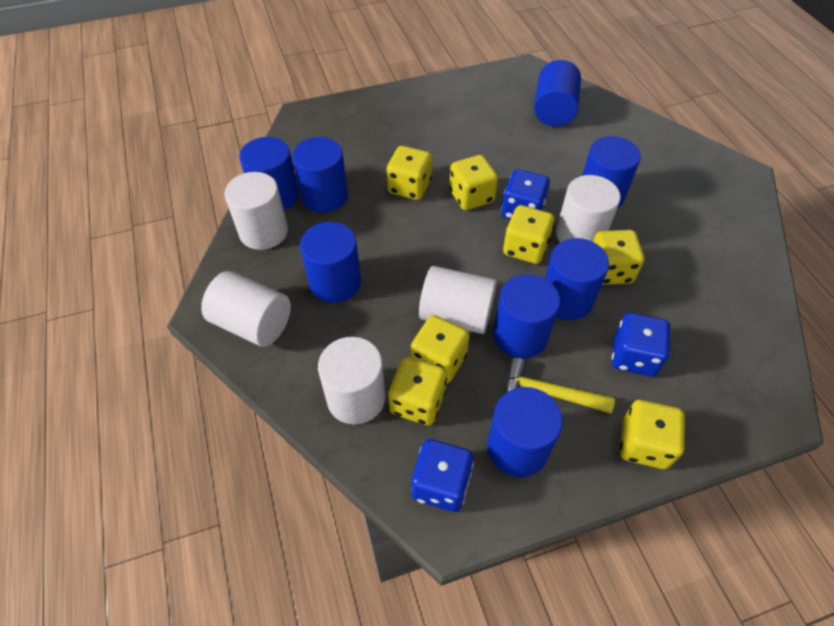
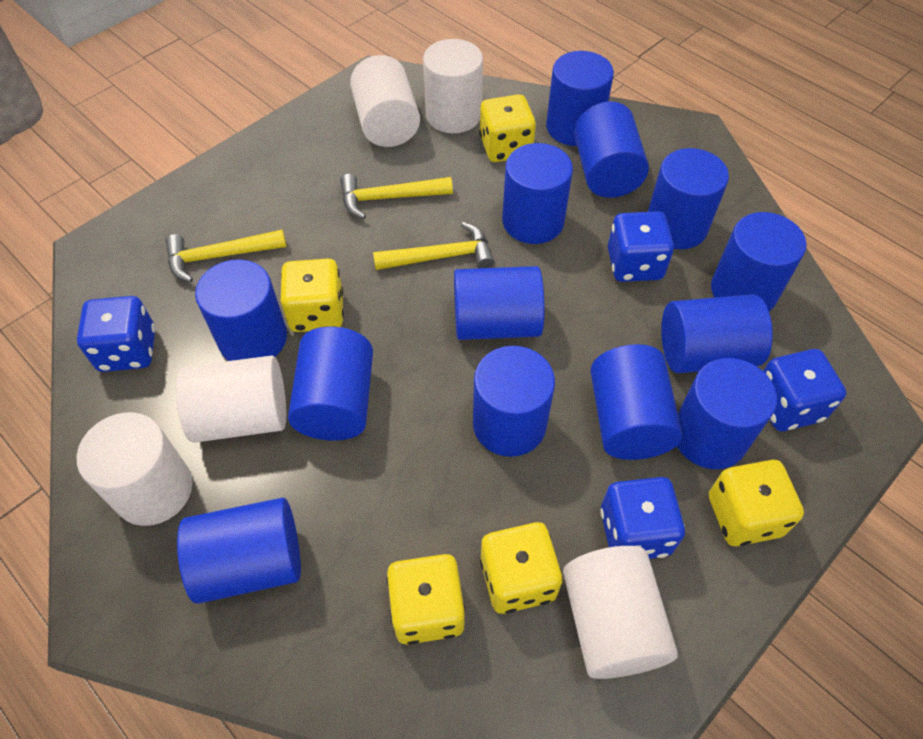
blue cylinder: 8 -> 13
blue dice: 3 -> 4
yellow dice: 7 -> 5
yellow hammer: 1 -> 3

